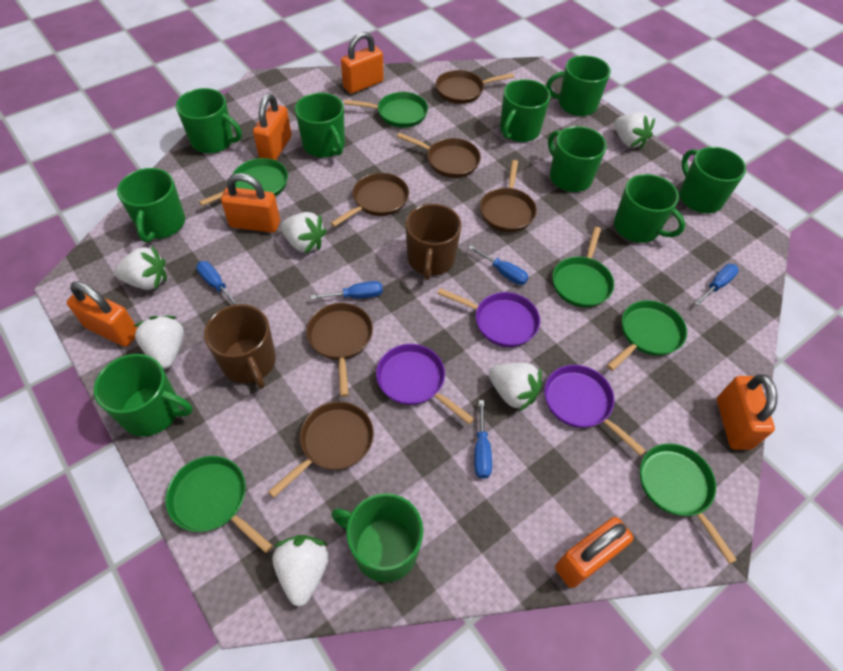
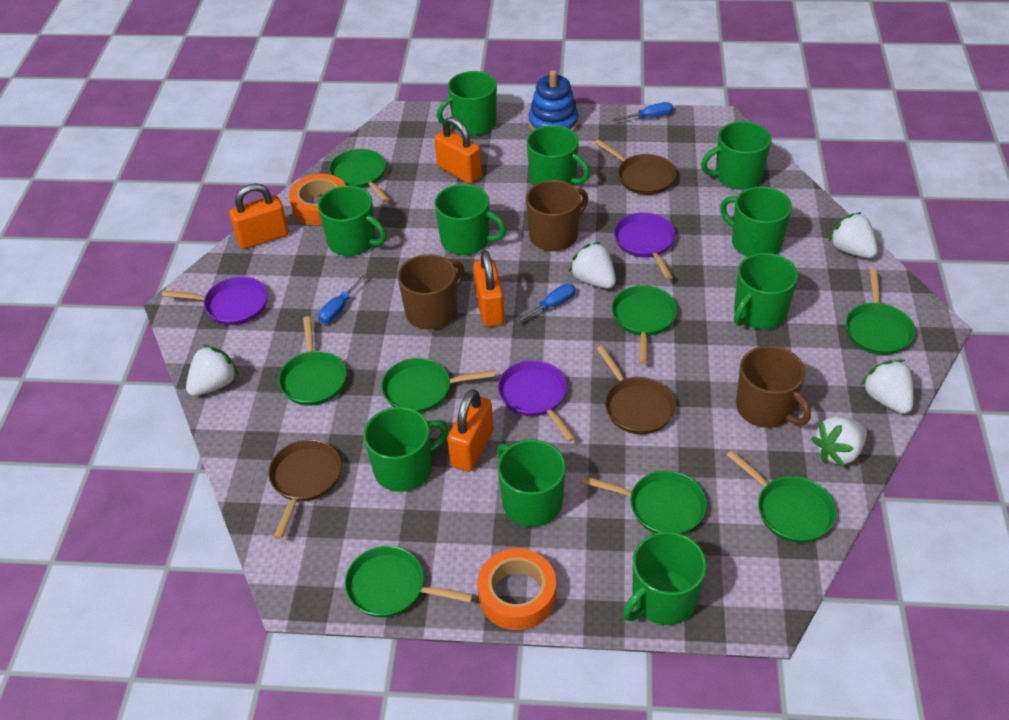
blue screwdriver: 5 -> 3
blue stacking toy: 0 -> 1
brown mug: 2 -> 3
brown pan: 6 -> 3
green pan: 6 -> 8
orange padlock: 6 -> 4
orange tape: 0 -> 2
white strawberry: 6 -> 5

